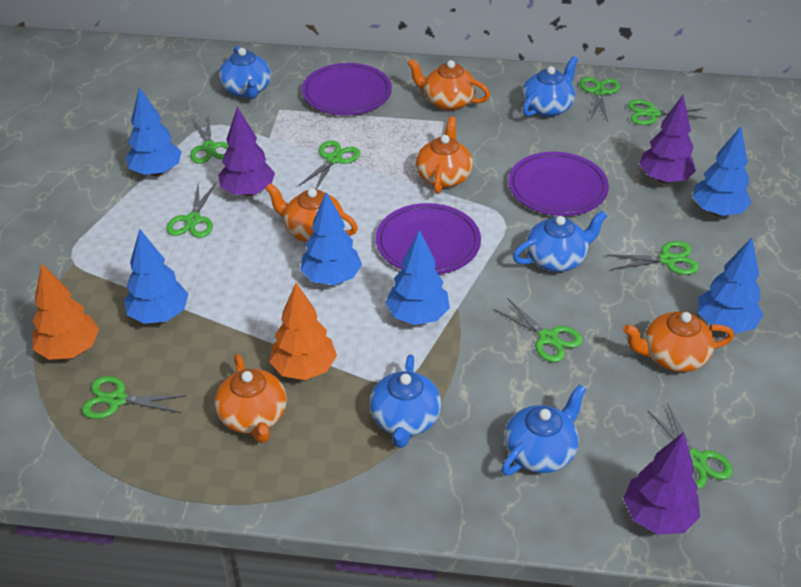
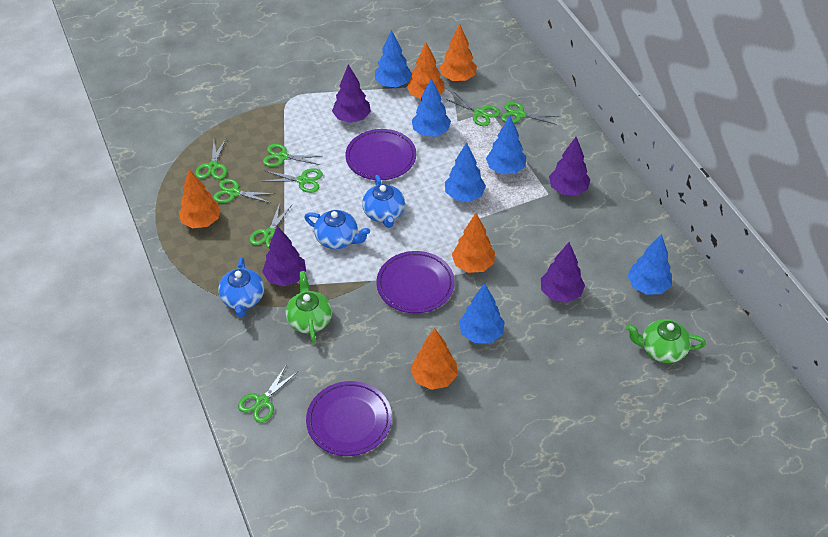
blue teapot: 5 -> 3
green scissors: 9 -> 8
green teapot: 0 -> 2
orange teapot: 5 -> 0
orange tree: 2 -> 5
purple tree: 3 -> 4

